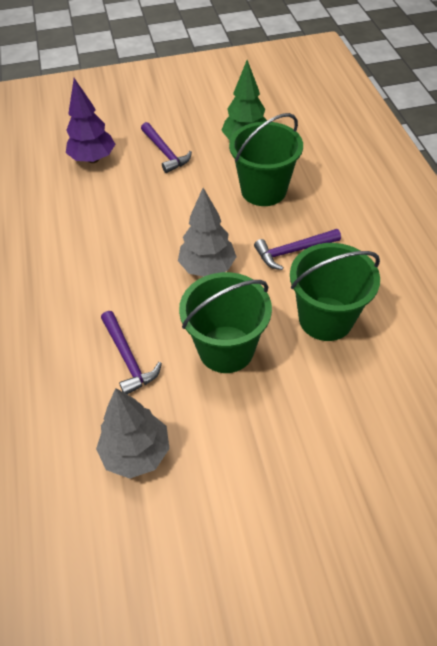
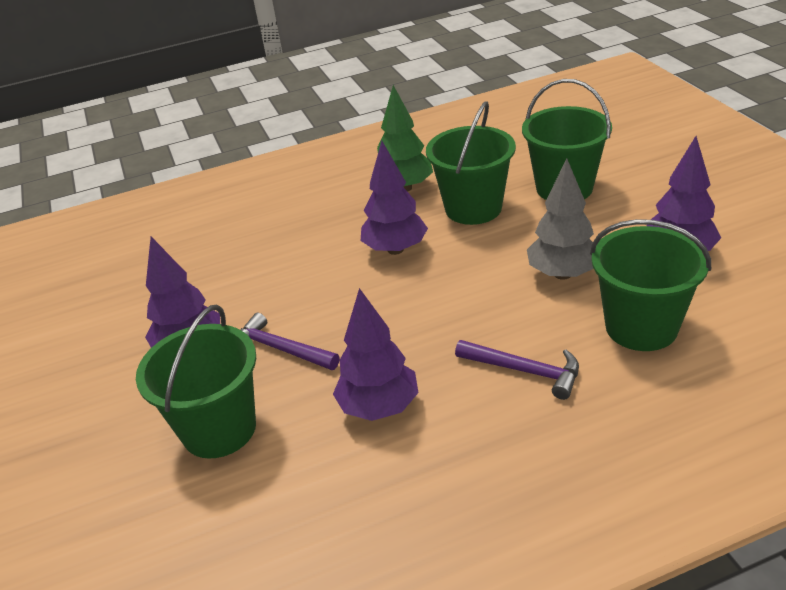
green bucket: 3 -> 4
grey tree: 2 -> 1
purple hammer: 3 -> 2
purple tree: 1 -> 4

